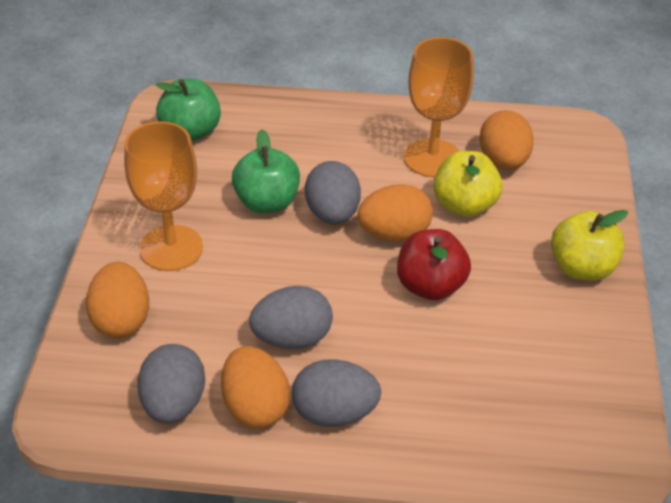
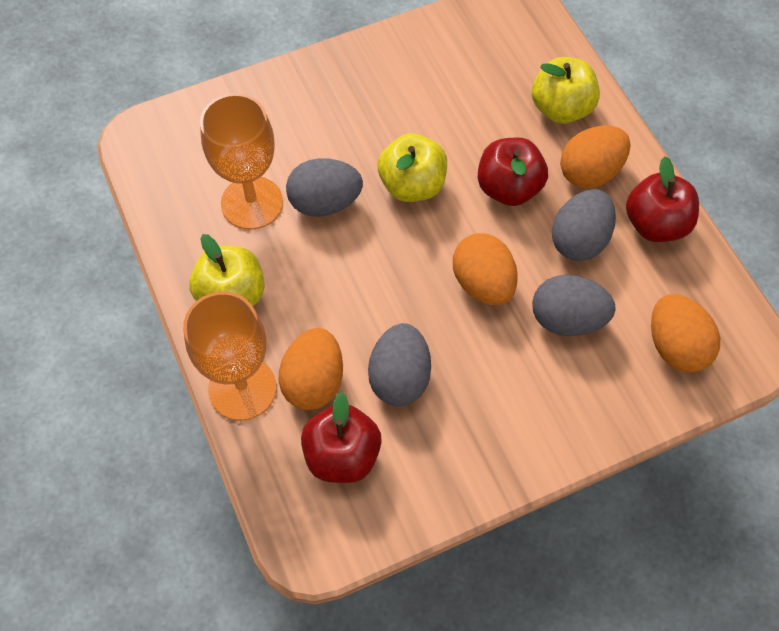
green apple: 2 -> 0
red apple: 1 -> 3
yellow apple: 2 -> 3

